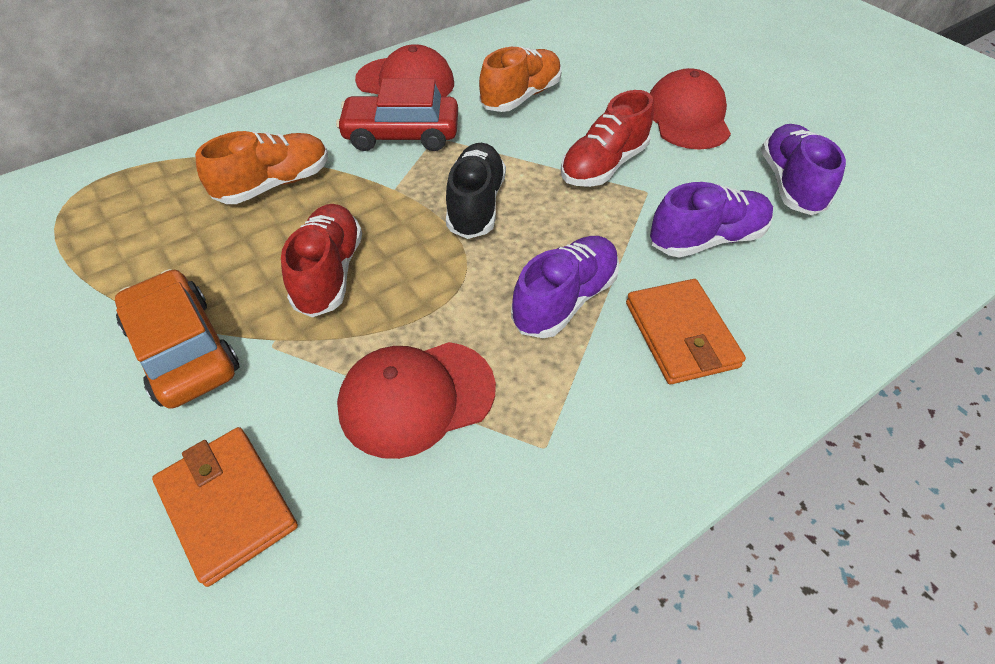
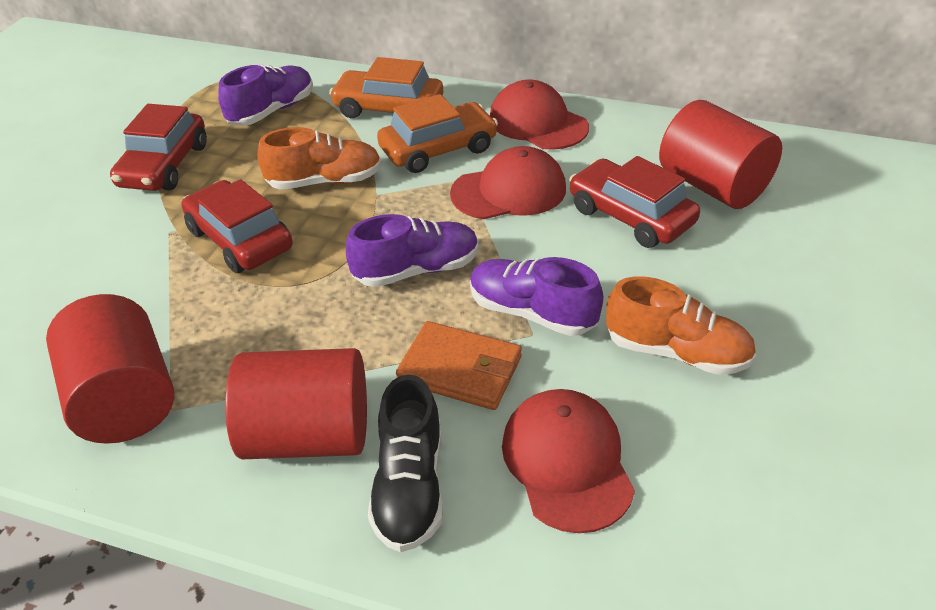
orange car: 1 -> 2
orange wallet: 2 -> 1
red car: 1 -> 3
red cylinder: 0 -> 3
red shoe: 2 -> 0

